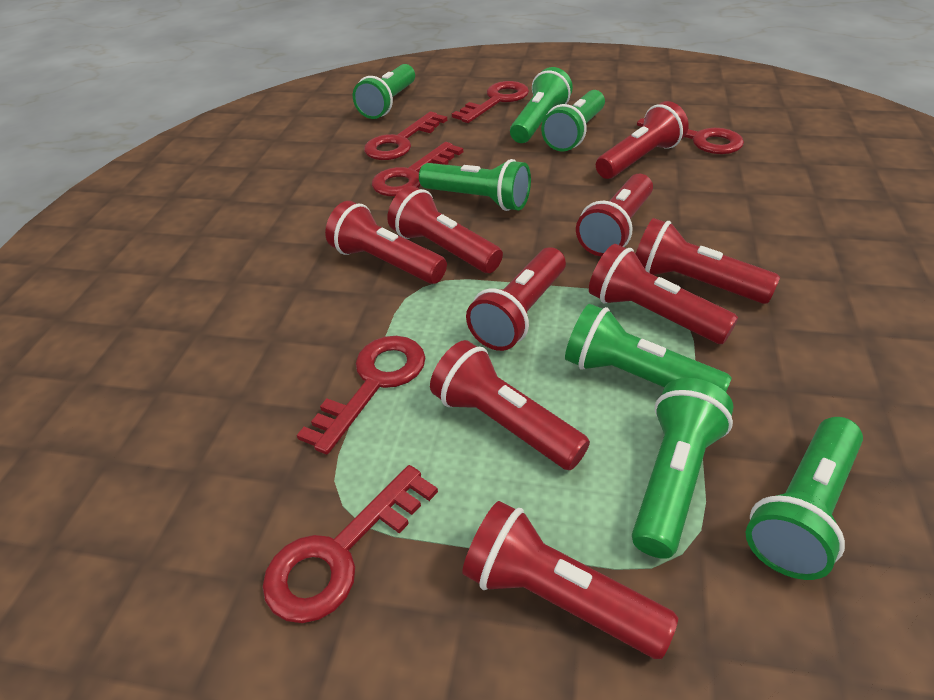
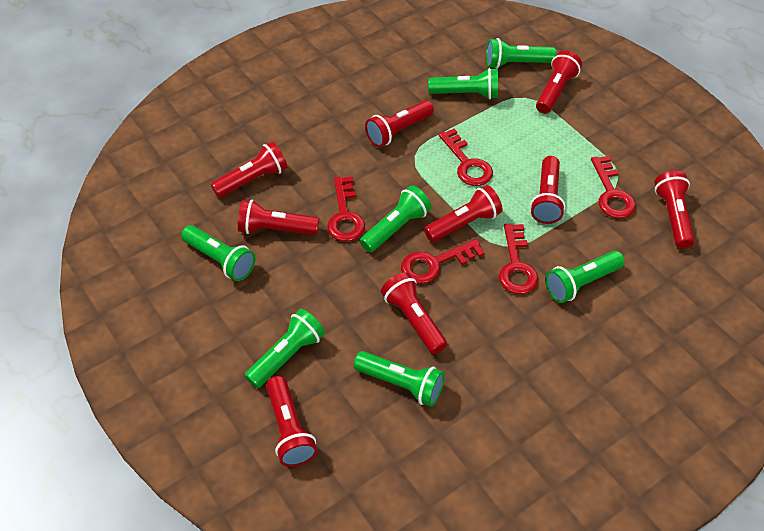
red key: 6 -> 5

